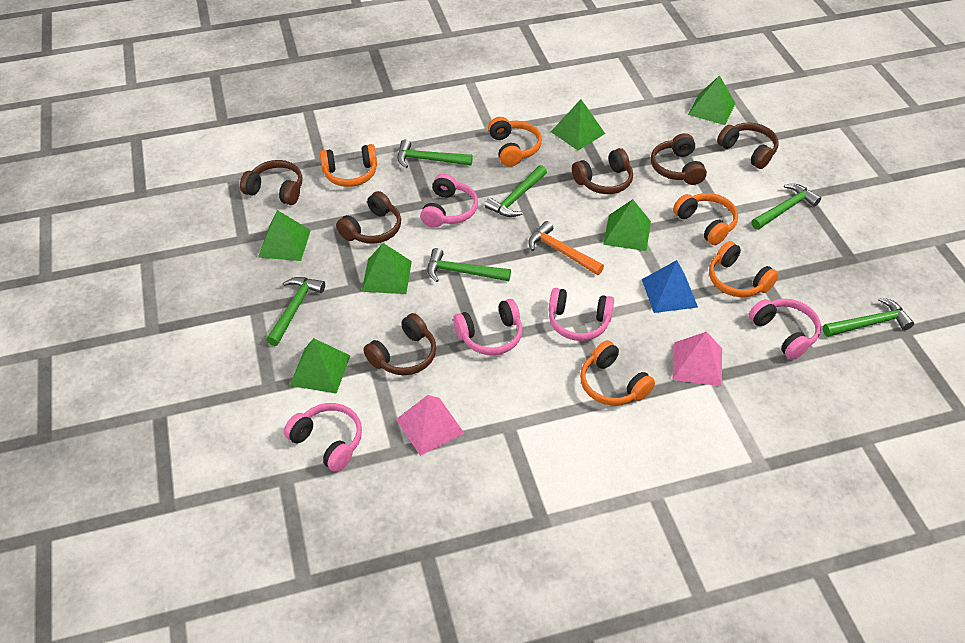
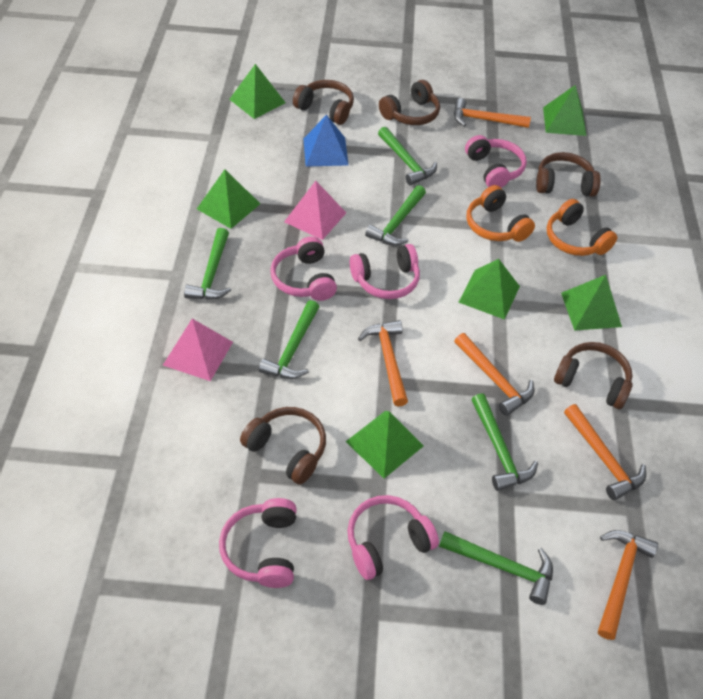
brown headphones: 6 -> 5
orange hammer: 1 -> 5
orange headphones: 5 -> 2

